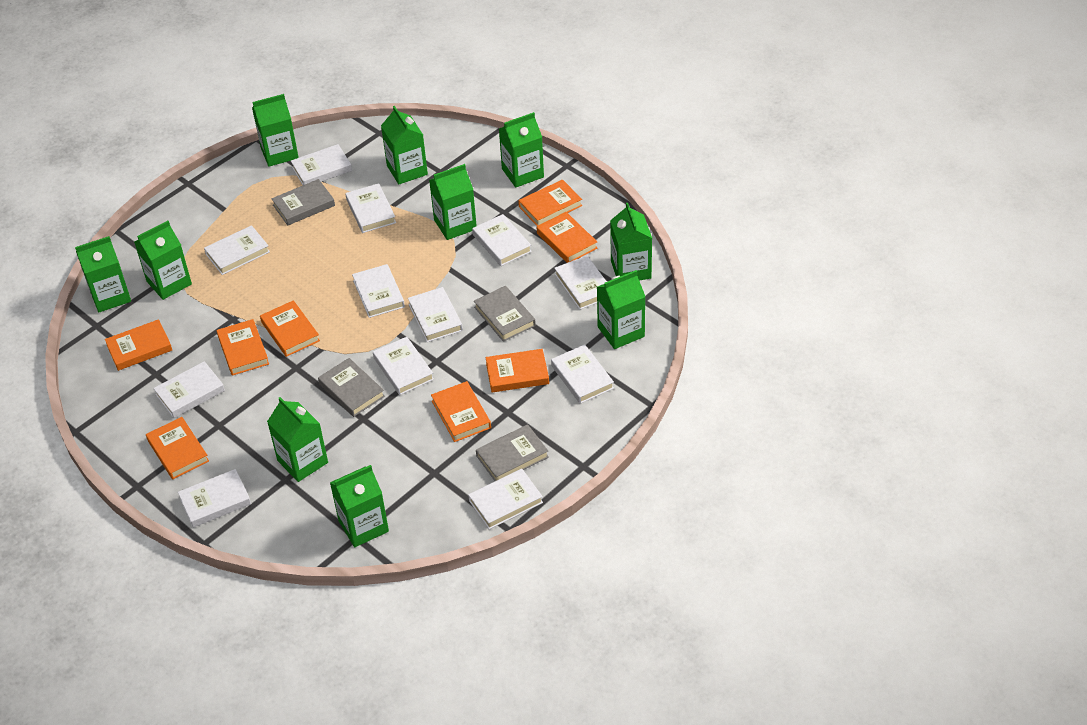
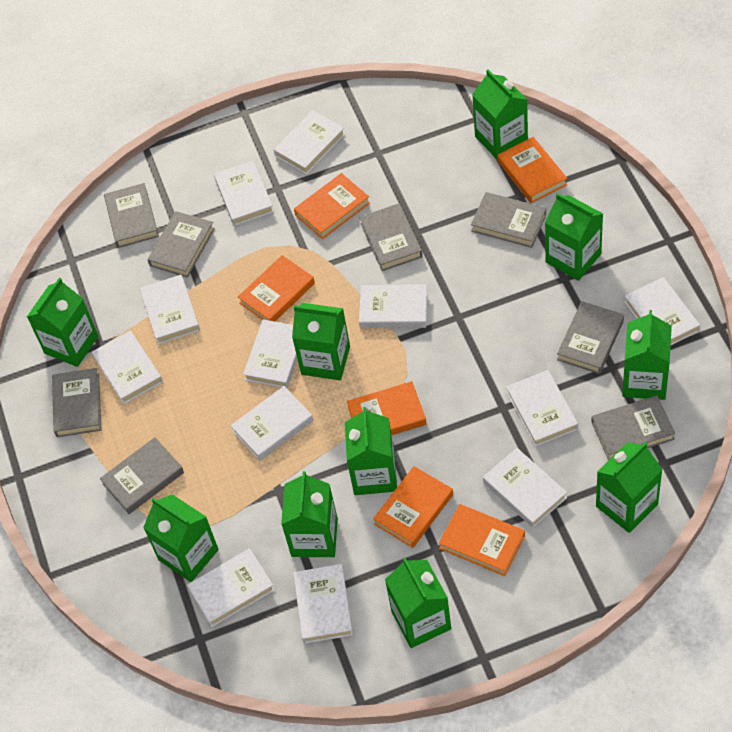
grey book: 4 -> 8
orange book: 8 -> 6

